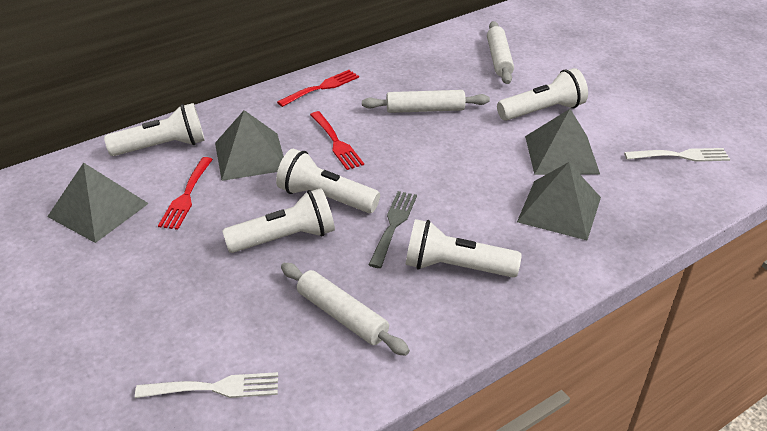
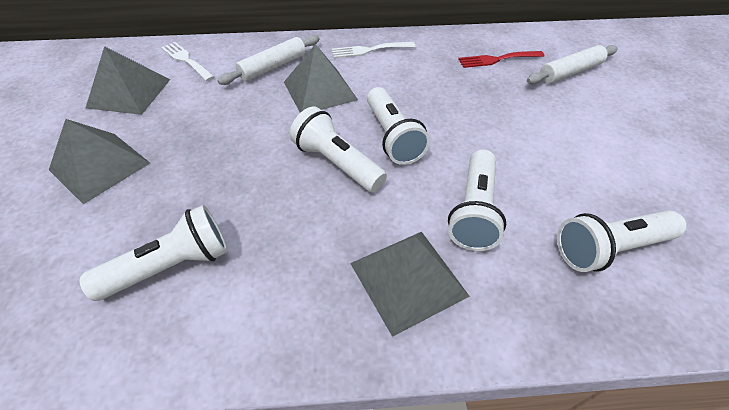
grey fork: 1 -> 0
red fork: 3 -> 1
white rolling pin: 3 -> 2

